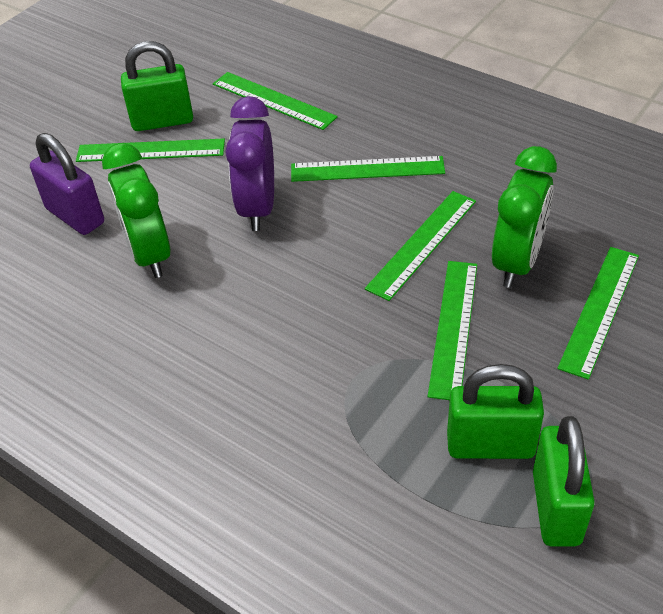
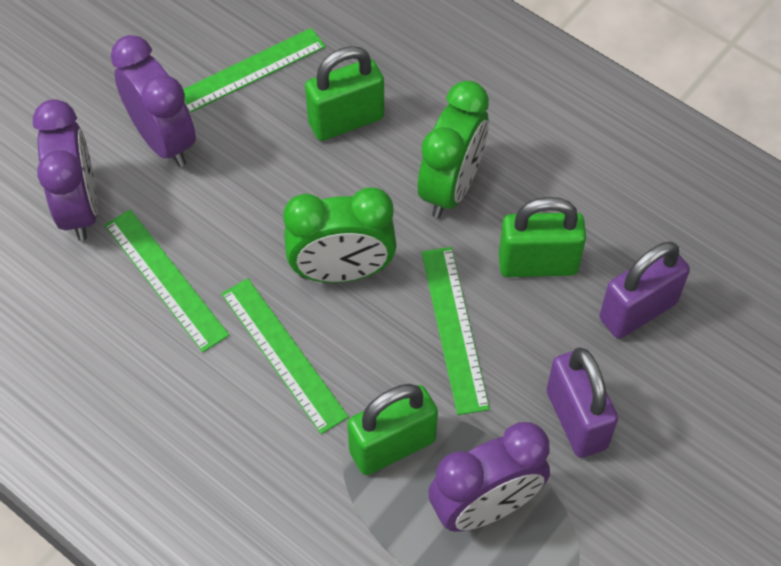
green ruler: 6 -> 4
purple clock: 1 -> 3
purple padlock: 1 -> 2

